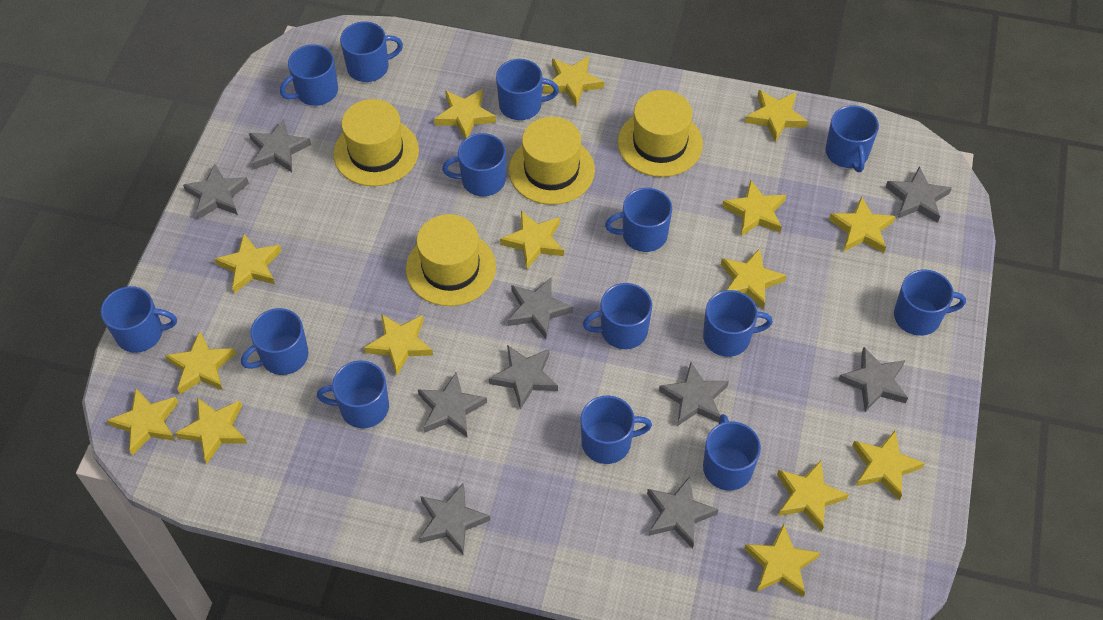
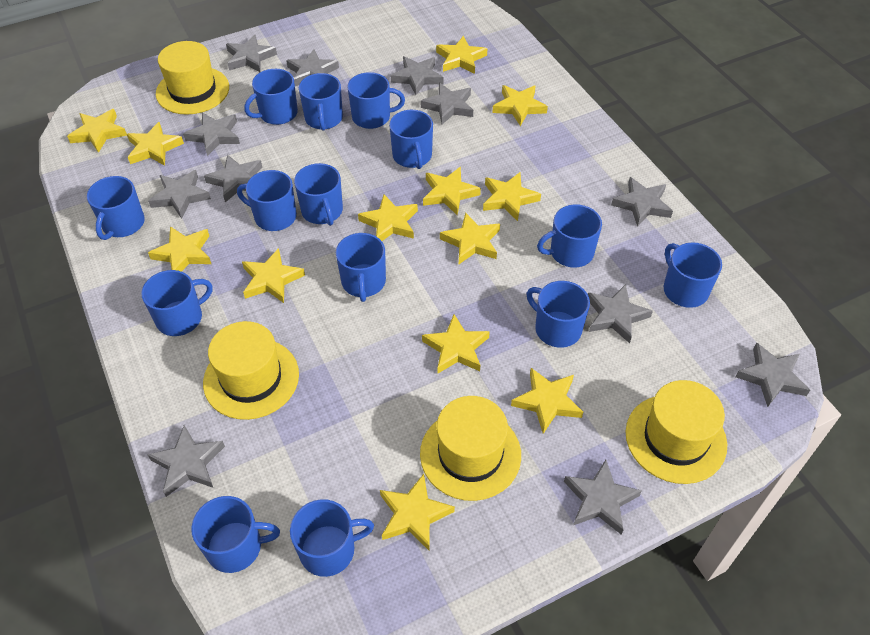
grey star: 10 -> 12
yellow star: 15 -> 13

